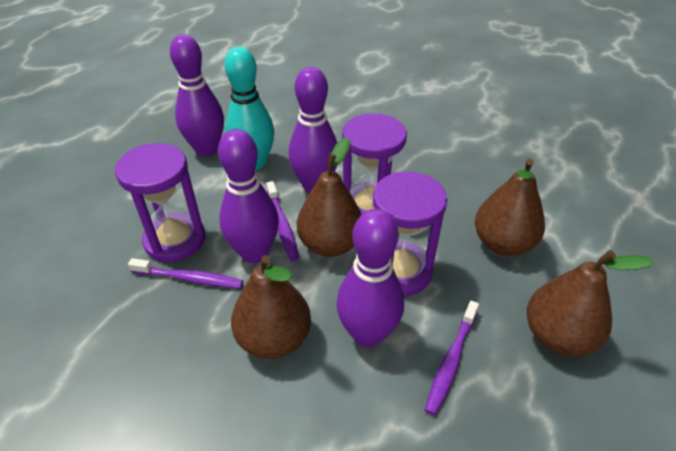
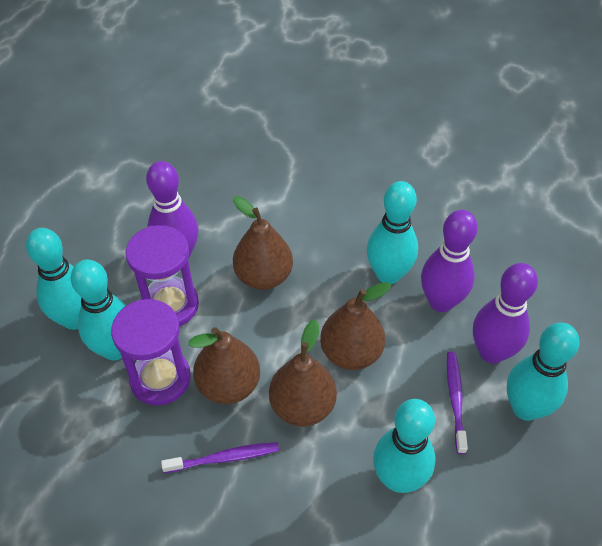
purple bowling pin: 4 -> 3
purple hourglass: 3 -> 2
purple toothbrush: 3 -> 2
turquoise bowling pin: 1 -> 5

